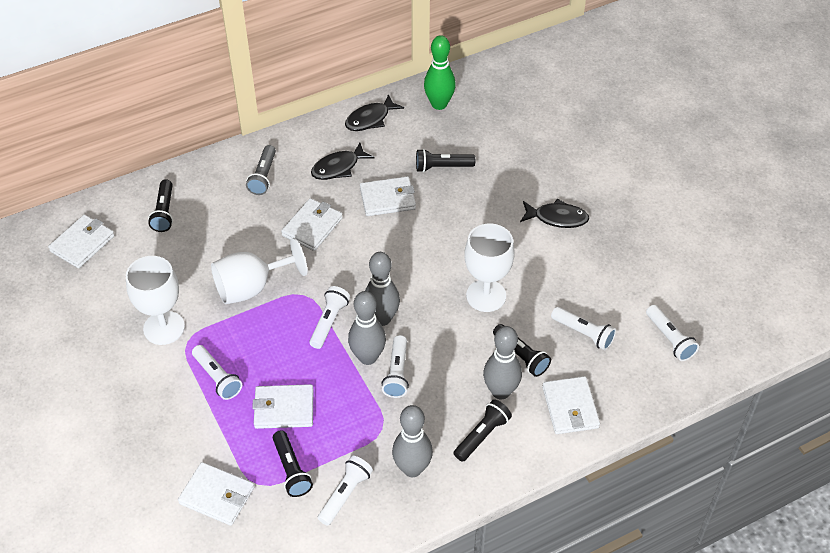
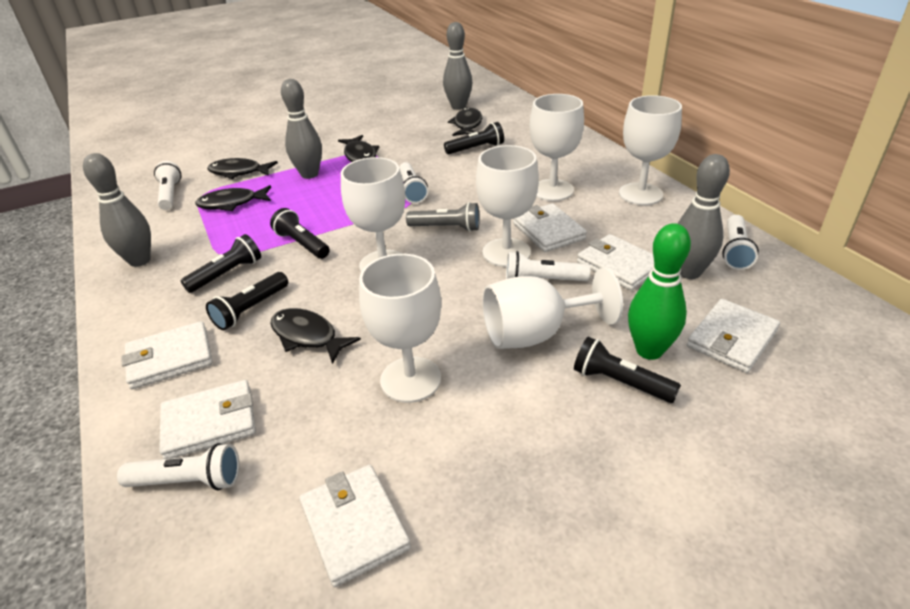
black fish: 3 -> 5
white flashlight: 6 -> 5
white goblet: 3 -> 6

